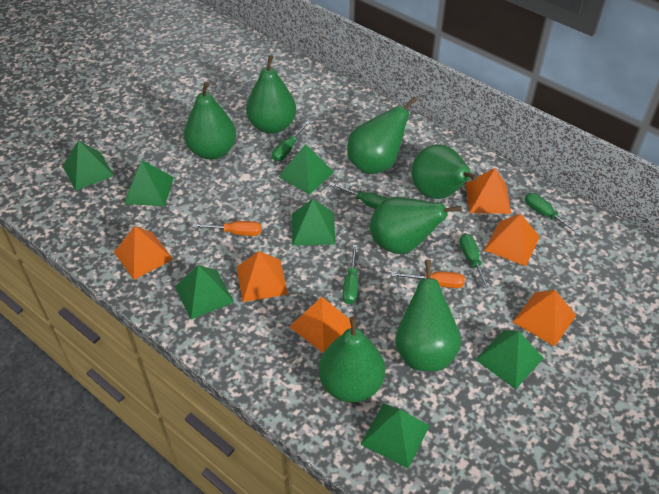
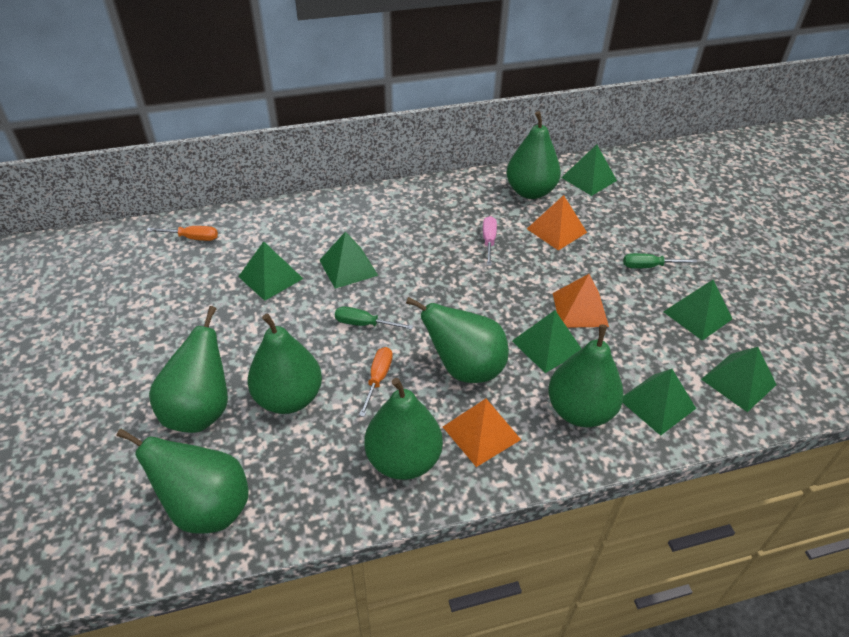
green screwdriver: 5 -> 2
orange pyramid: 6 -> 3
pink screwdriver: 0 -> 1

